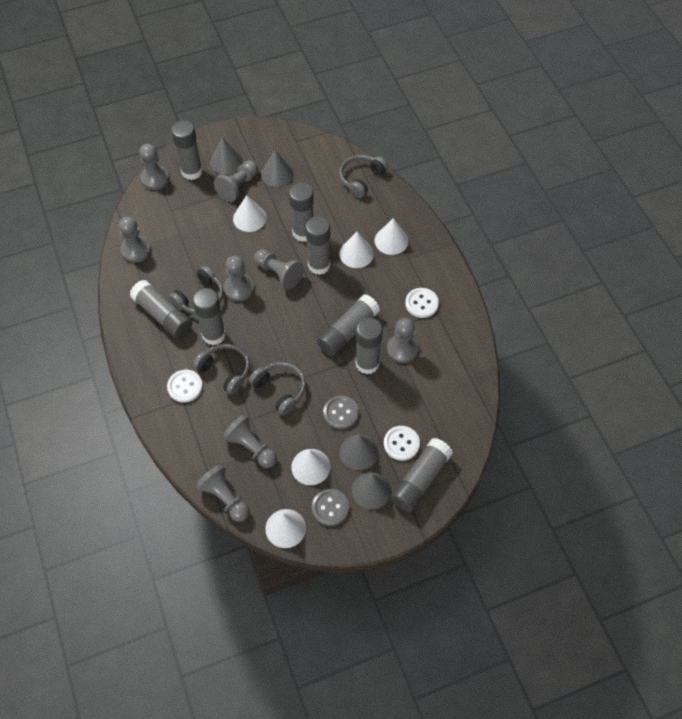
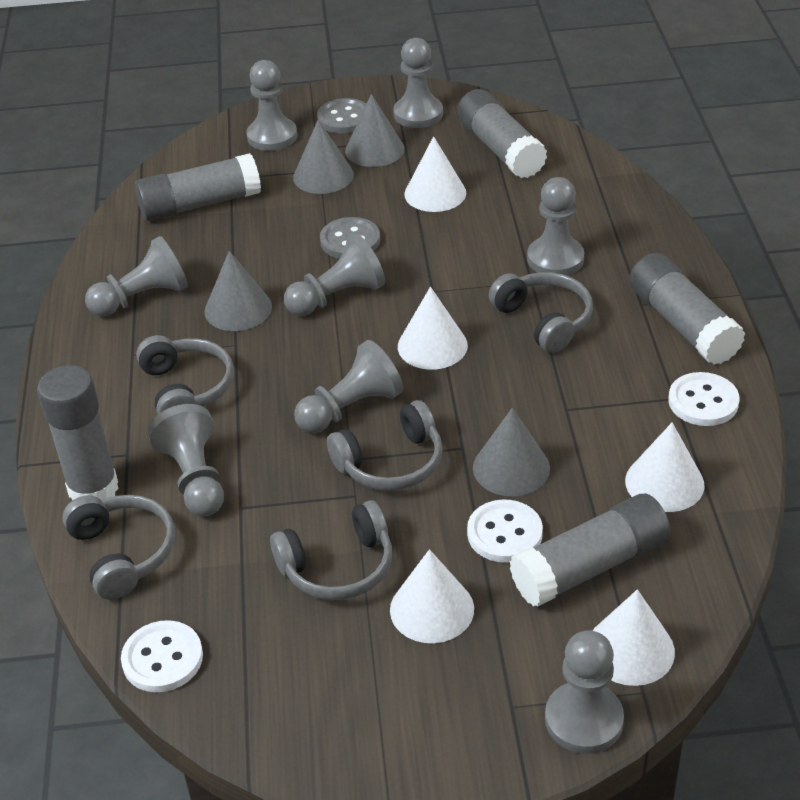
grey glue stick: 8 -> 5
grey headphones: 4 -> 5

